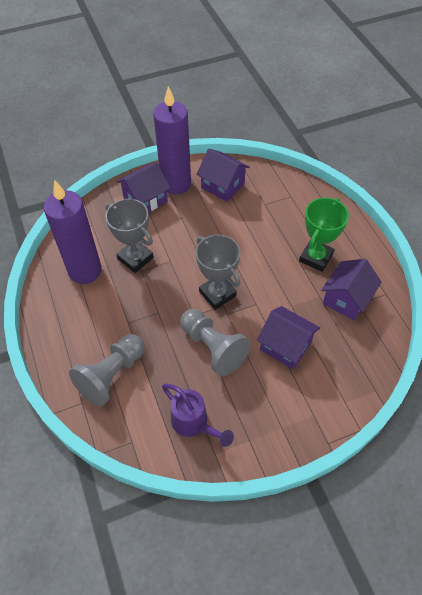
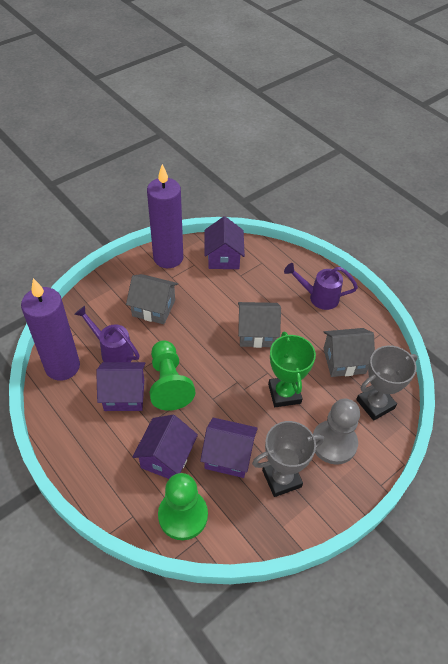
green pawn: 0 -> 2
grey house: 0 -> 3
grey pawn: 2 -> 1
purple watering can: 1 -> 2

